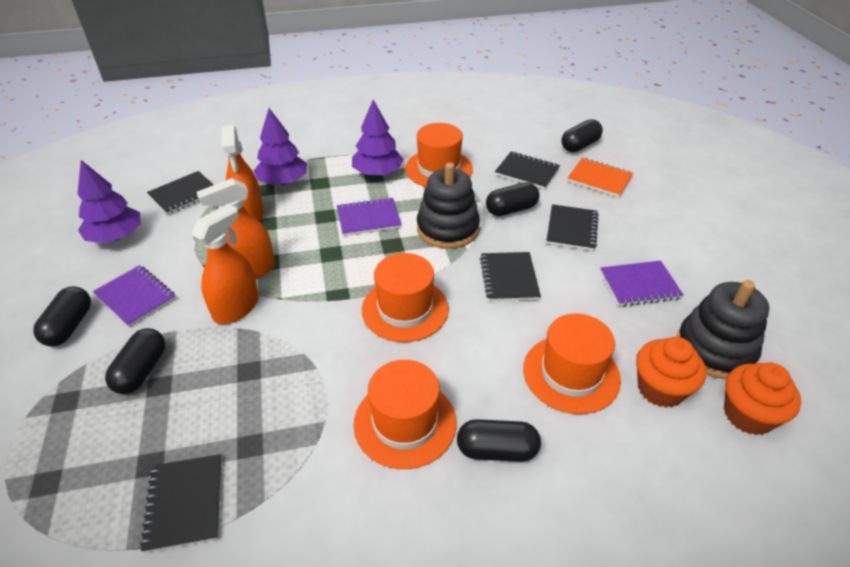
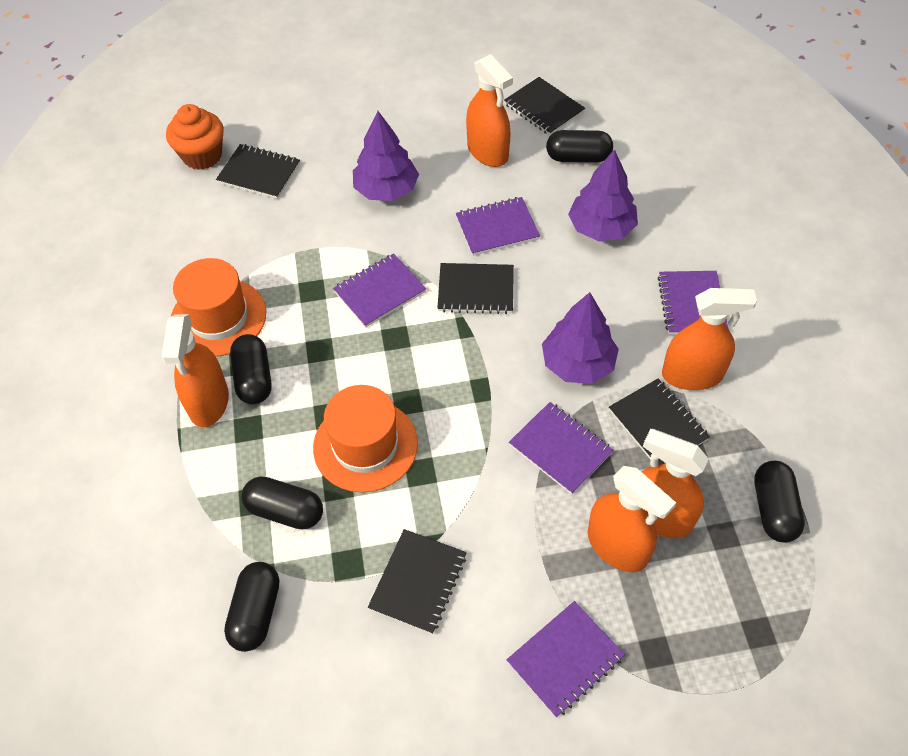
black stacking toy: 2 -> 0
orange cupcake: 2 -> 1
orange hat: 4 -> 2
orange notebook: 1 -> 0
orange spray bottle: 3 -> 5
purple notebook: 3 -> 5

